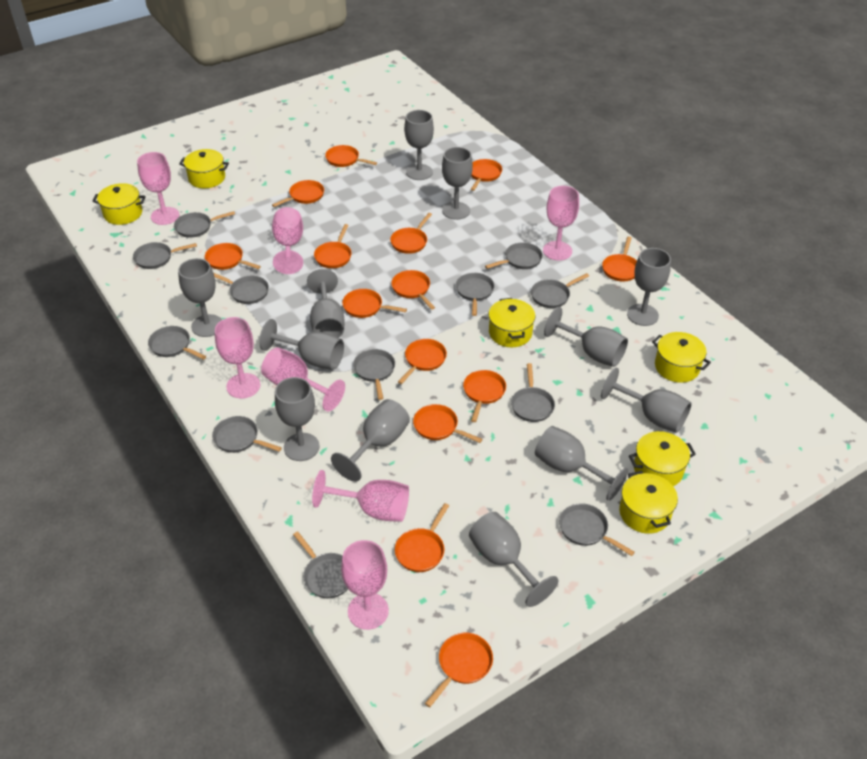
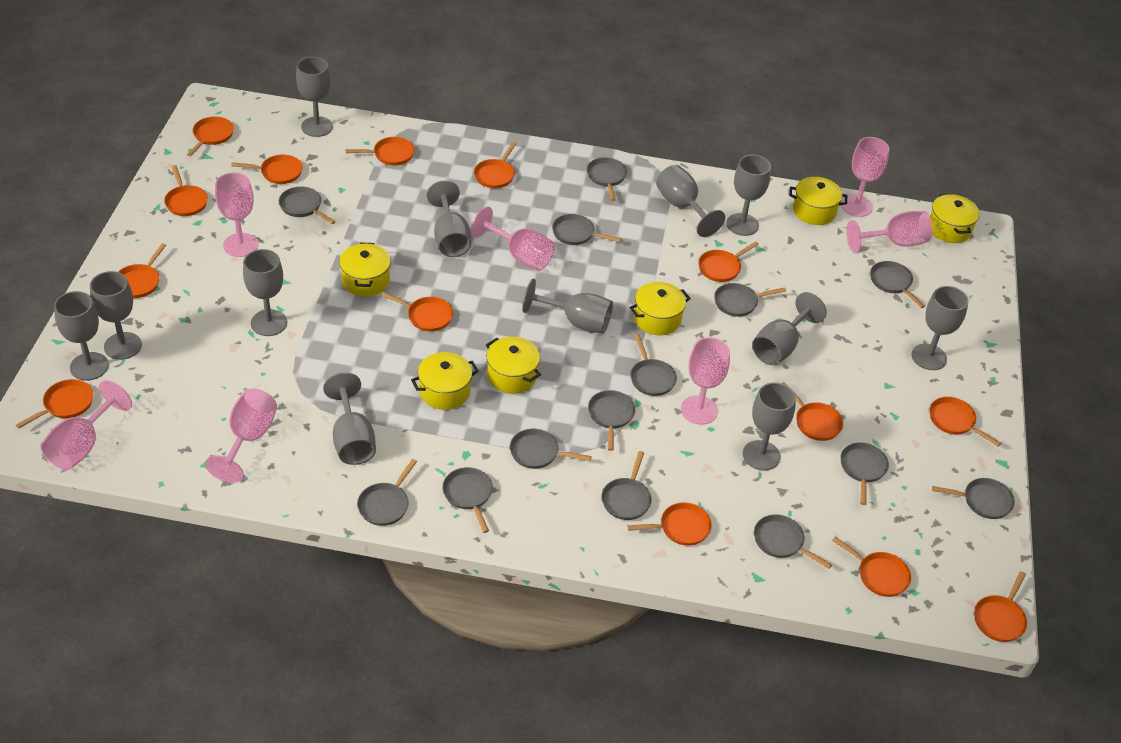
grey pan: 12 -> 14

